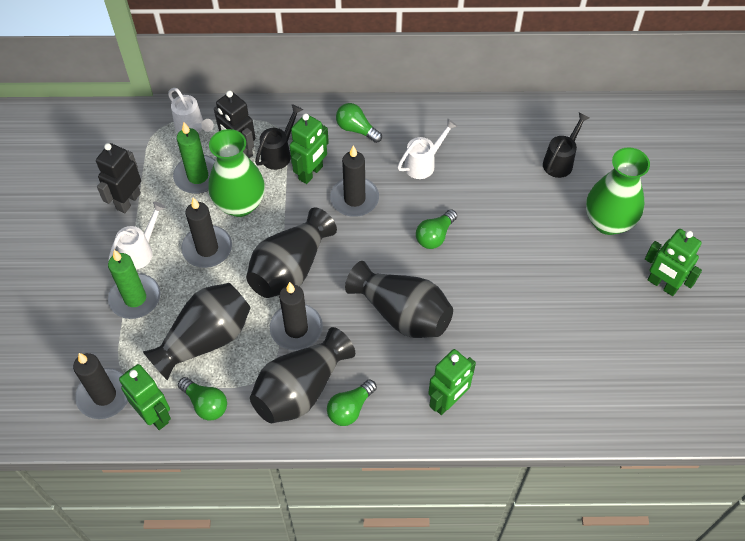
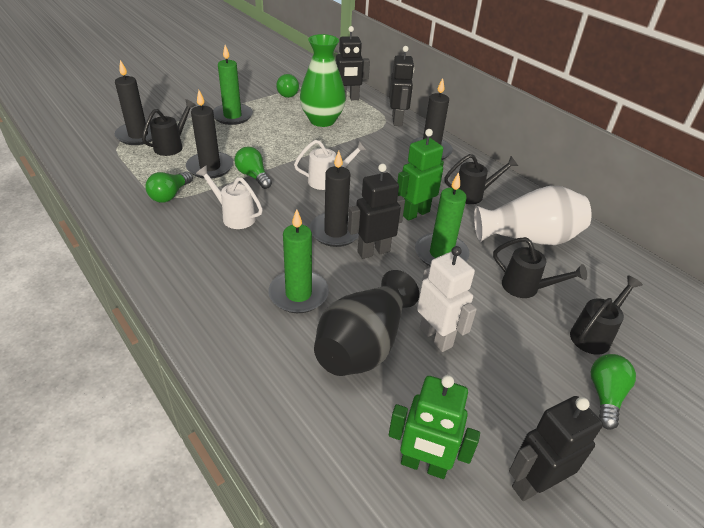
black robot: 2 -> 4
black vase: 4 -> 1
black watering can: 2 -> 4
green candle: 2 -> 3
green robot: 4 -> 2
green vase: 2 -> 1
white robot: 0 -> 1
white vase: 0 -> 1
white watering can: 3 -> 2

